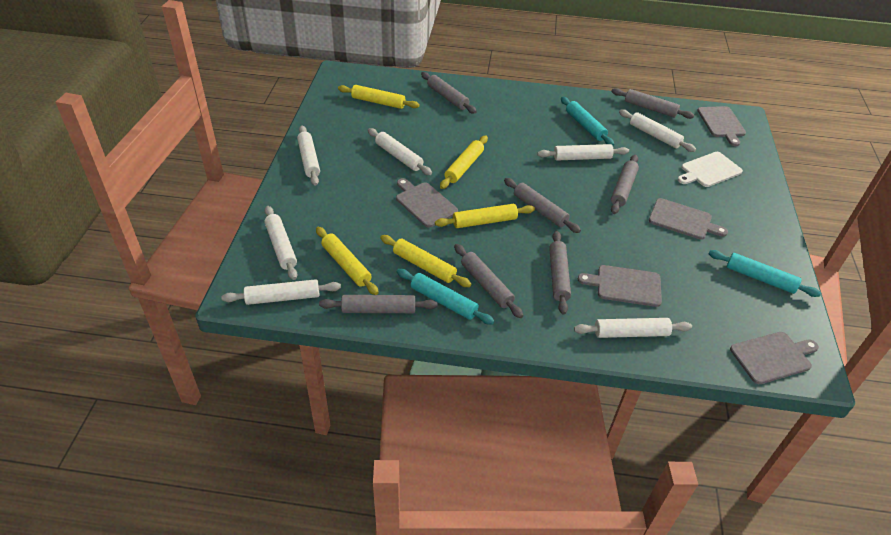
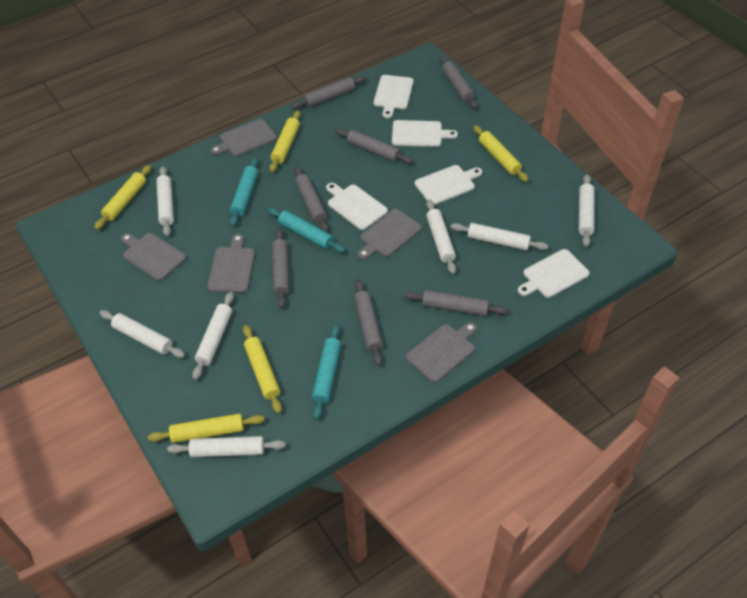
white cutting board: 1 -> 5

